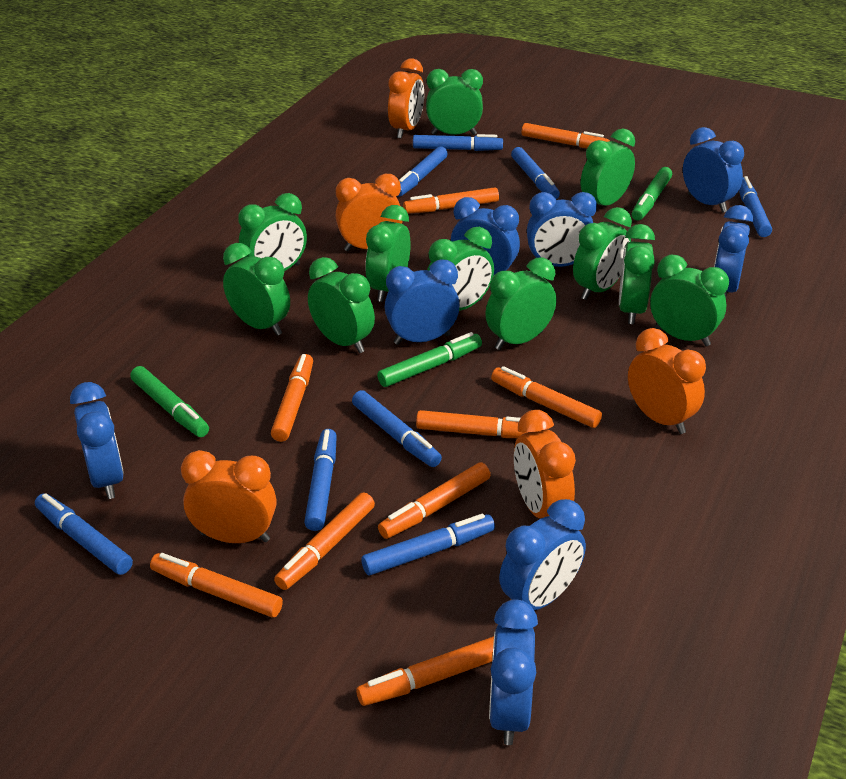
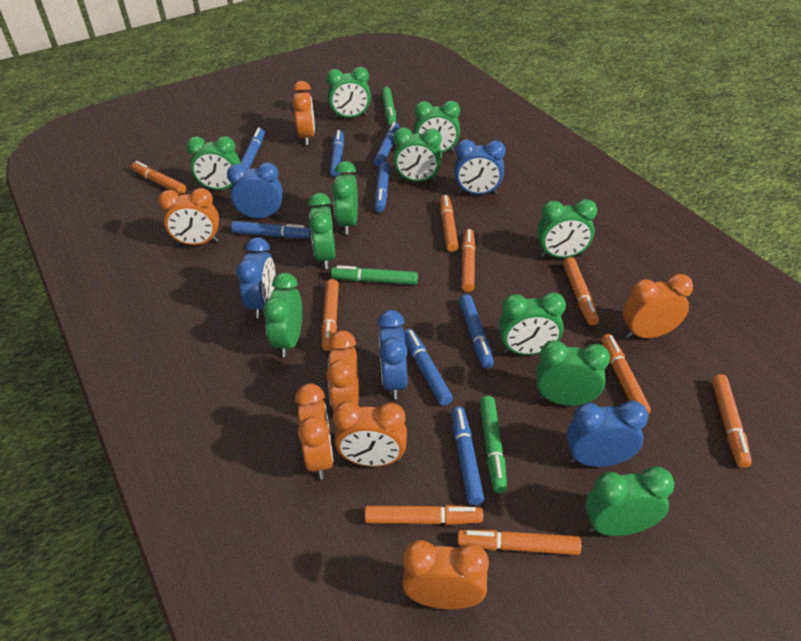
blue clock: 8 -> 5
orange clock: 5 -> 7

